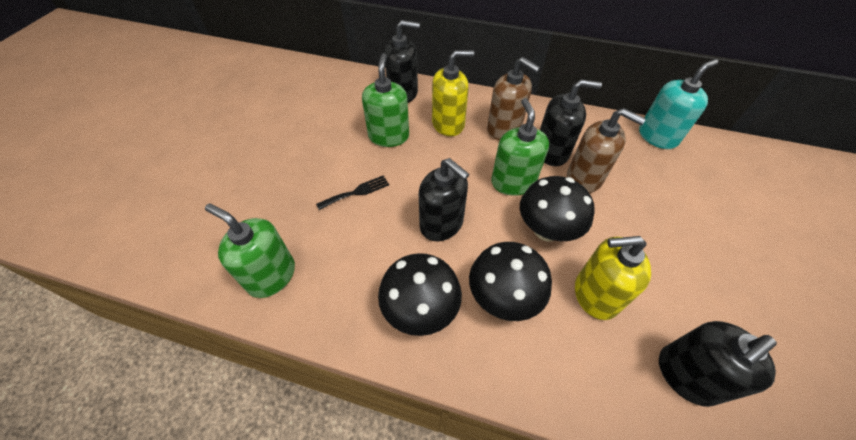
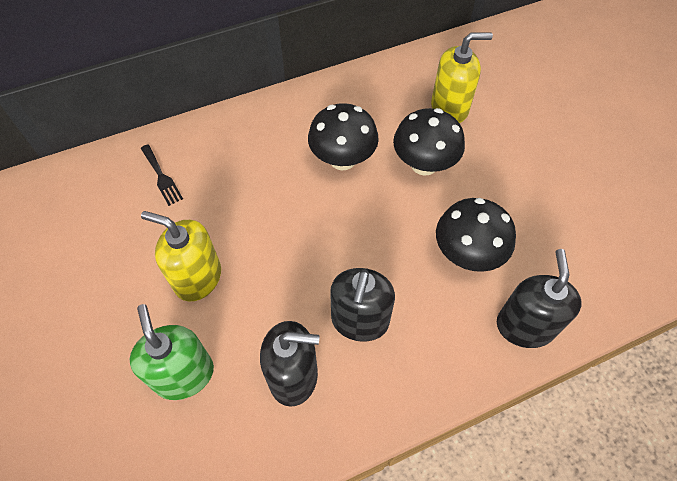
black soap dispenser: 4 -> 3
brown soap dispenser: 2 -> 0
green soap dispenser: 3 -> 1
turquoise soap dispenser: 1 -> 0

